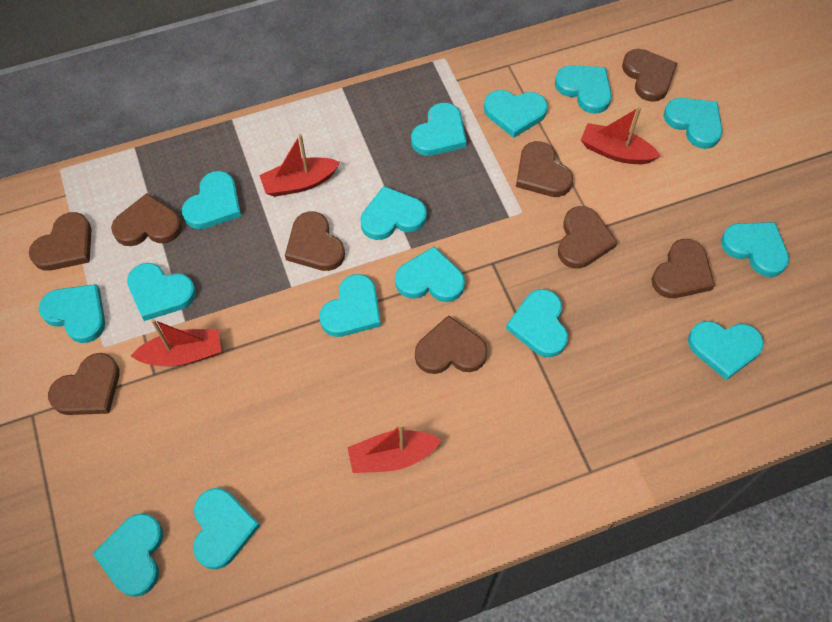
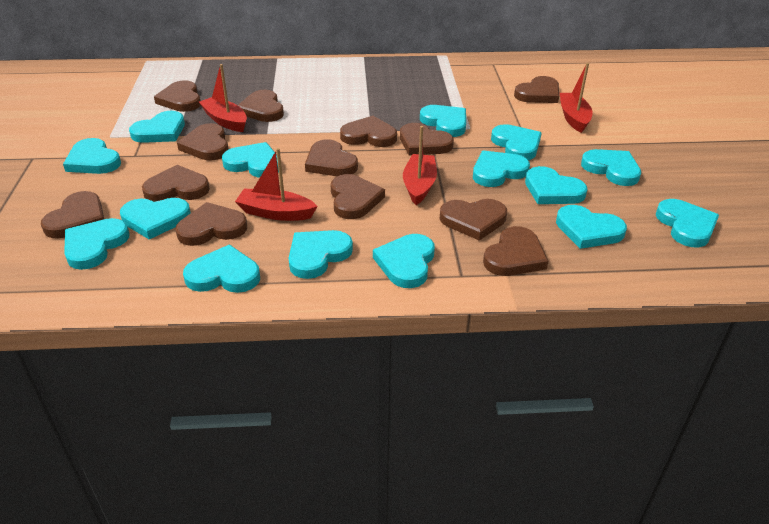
brown heart: 9 -> 13

